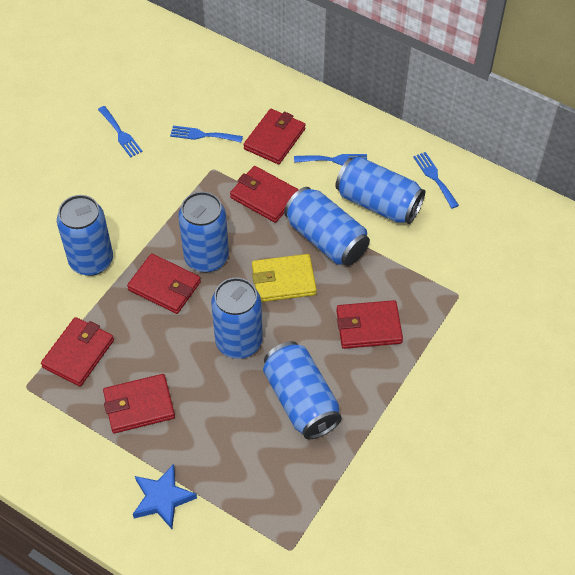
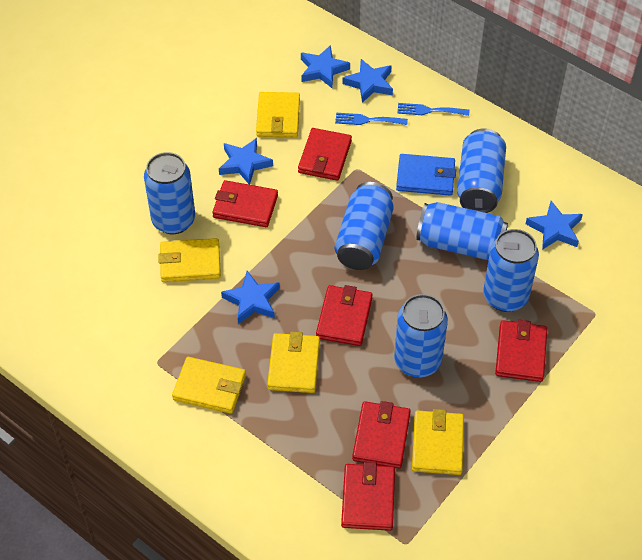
blue fork: 4 -> 2
blue star: 1 -> 5
blue wallet: 0 -> 1
yellow wallet: 1 -> 5

